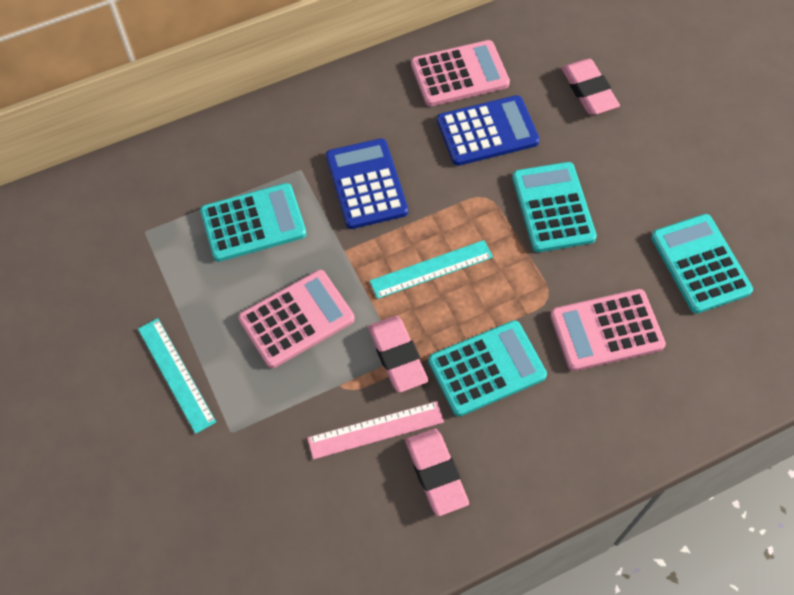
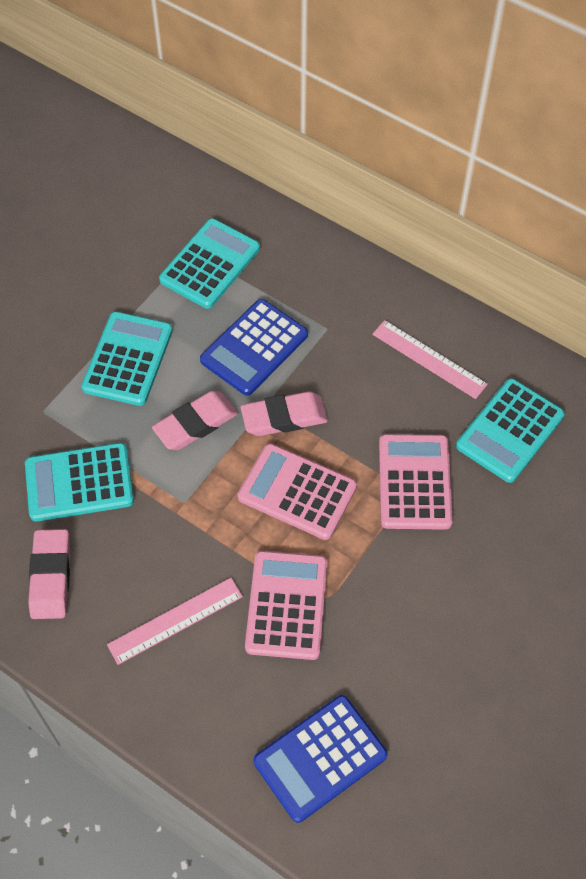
pink ruler: 1 -> 2
turquoise ruler: 2 -> 0

